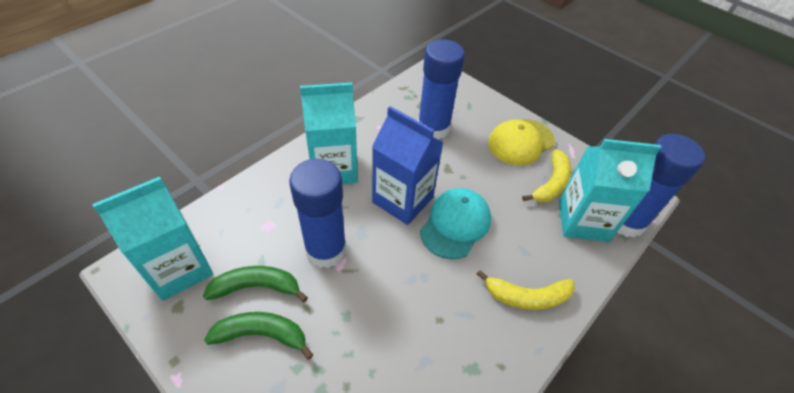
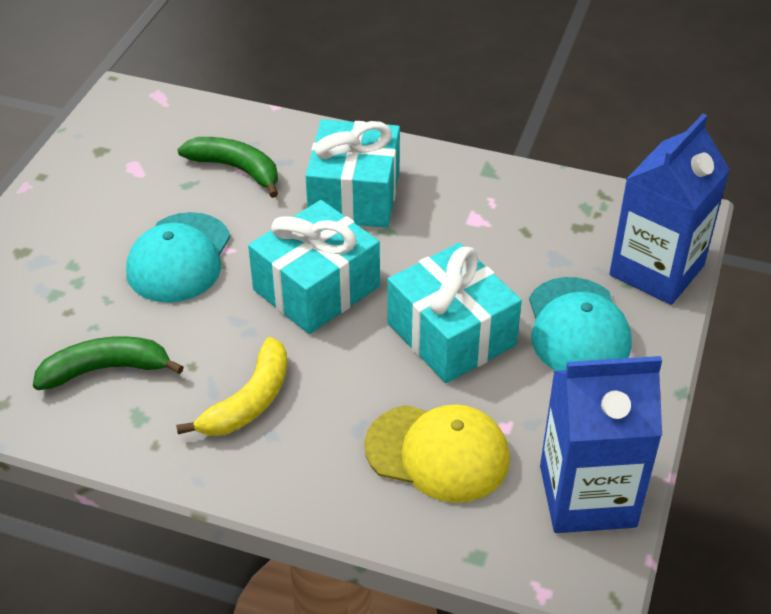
blue carton: 1 -> 2
blue glue stick: 3 -> 0
turquoise cap: 1 -> 2
turquoise carton: 3 -> 0
turquoise gift: 0 -> 3
yellow banana: 2 -> 1

